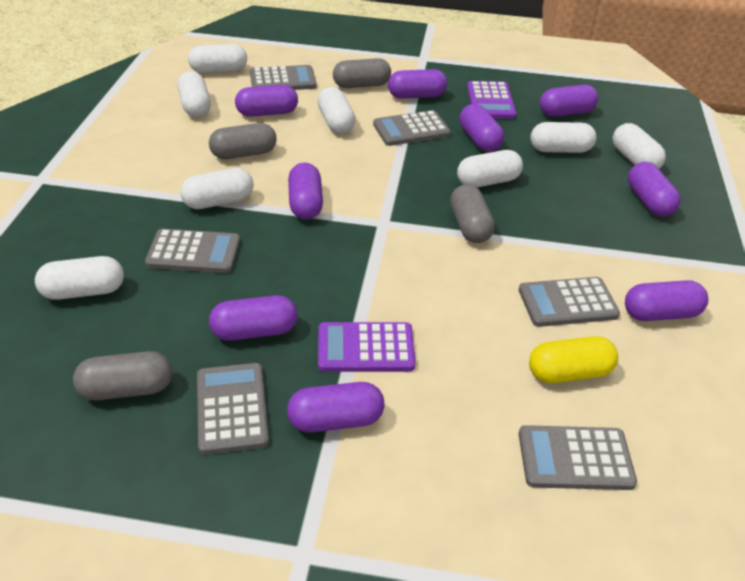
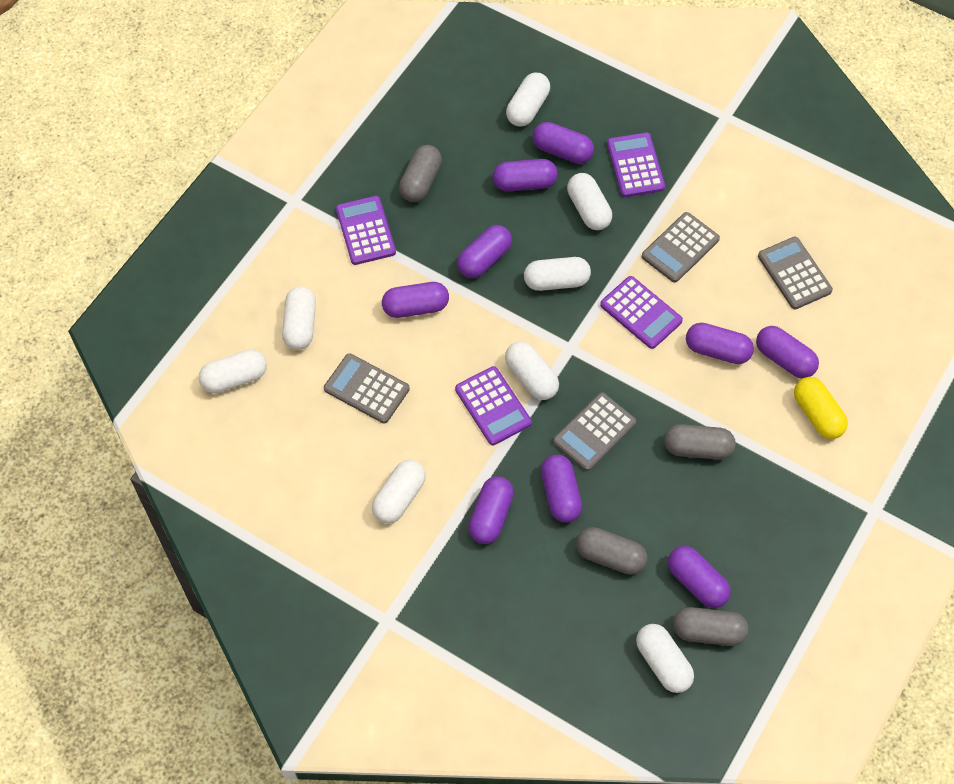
grey calculator: 6 -> 4
purple calculator: 2 -> 4

